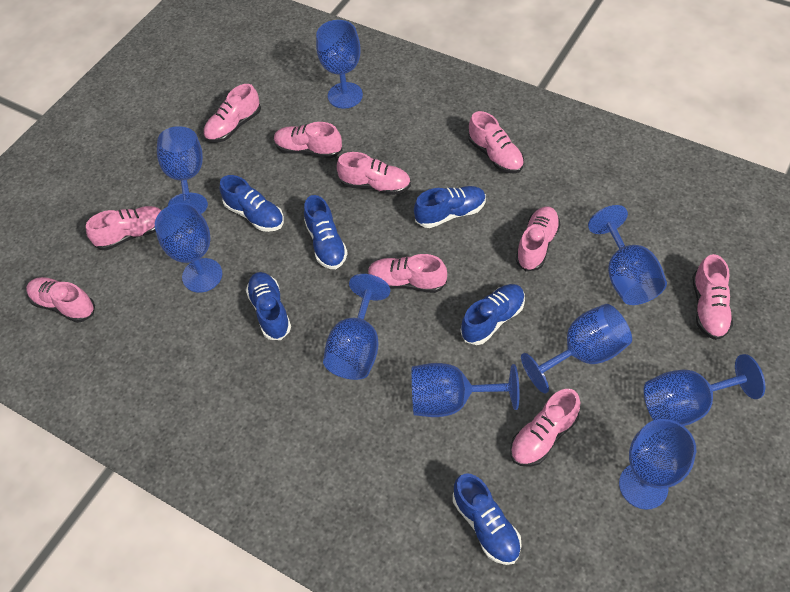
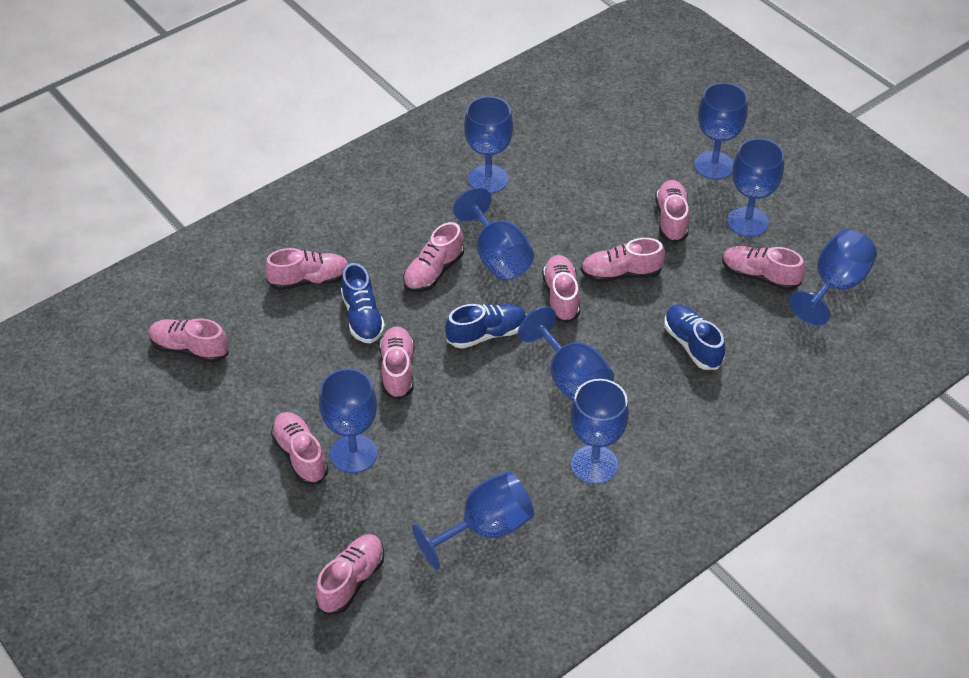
blue shoe: 6 -> 3

